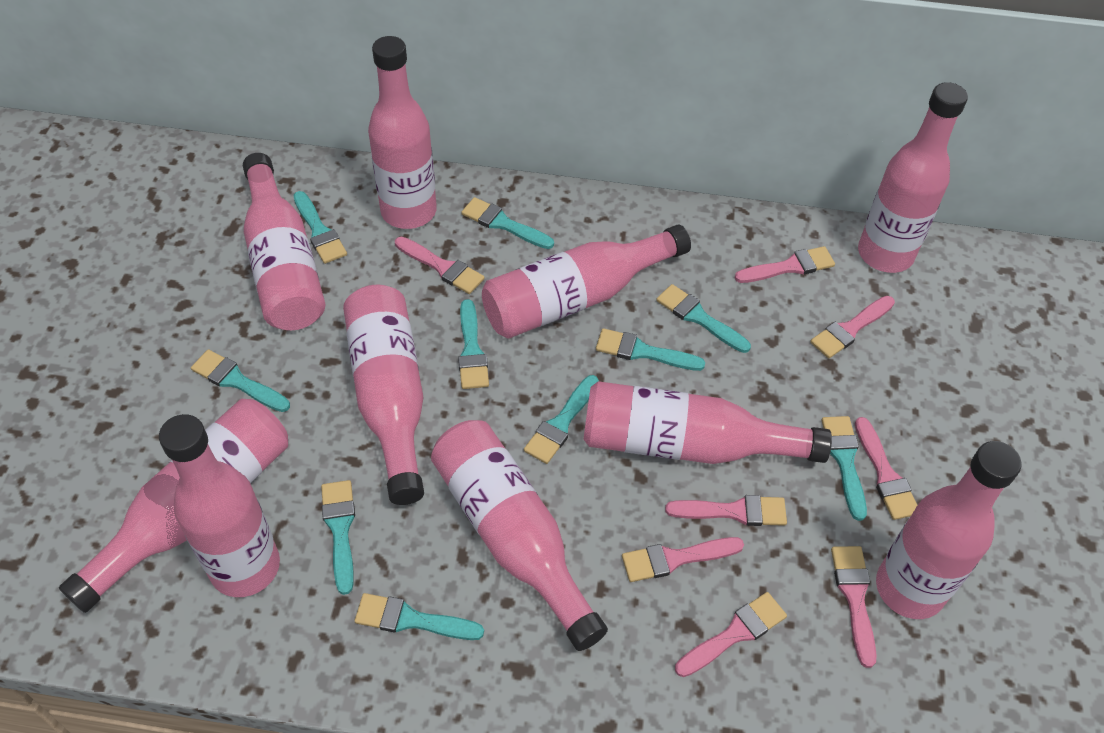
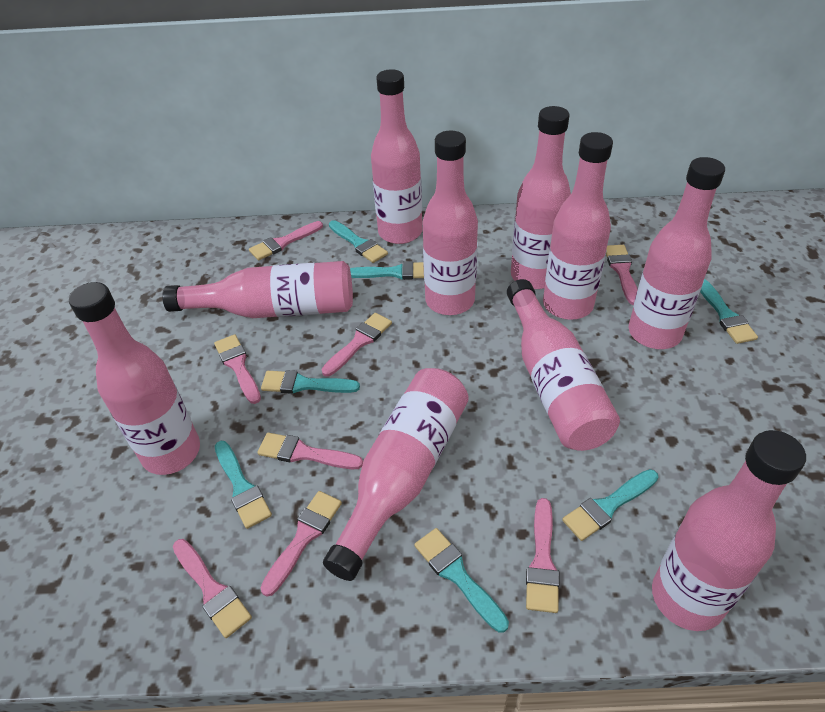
turquoise brush: 10 -> 7

